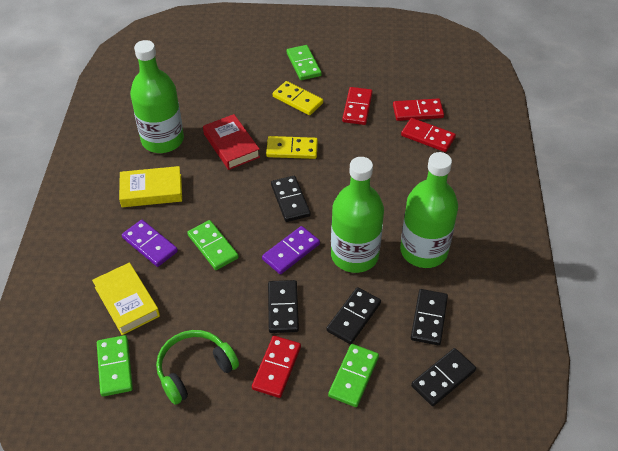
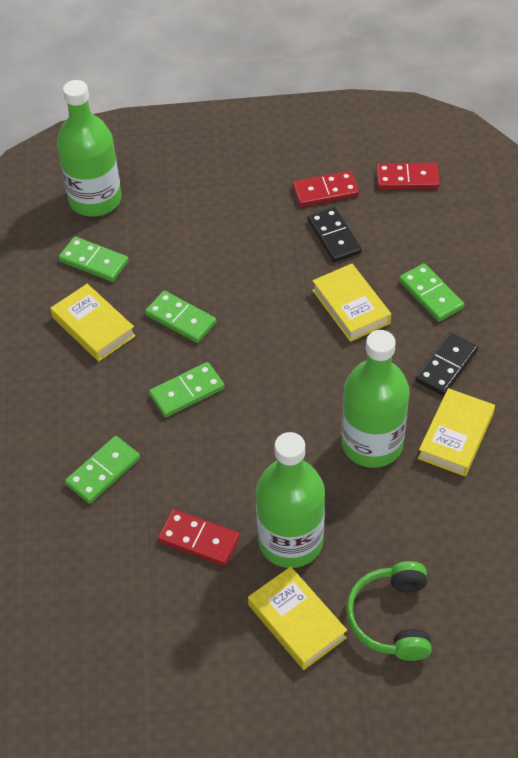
black domino: 5 -> 2
green domino: 4 -> 5
purple domino: 2 -> 0
red book: 1 -> 0
red domino: 4 -> 3
yellow book: 2 -> 4
yellow domino: 2 -> 0

